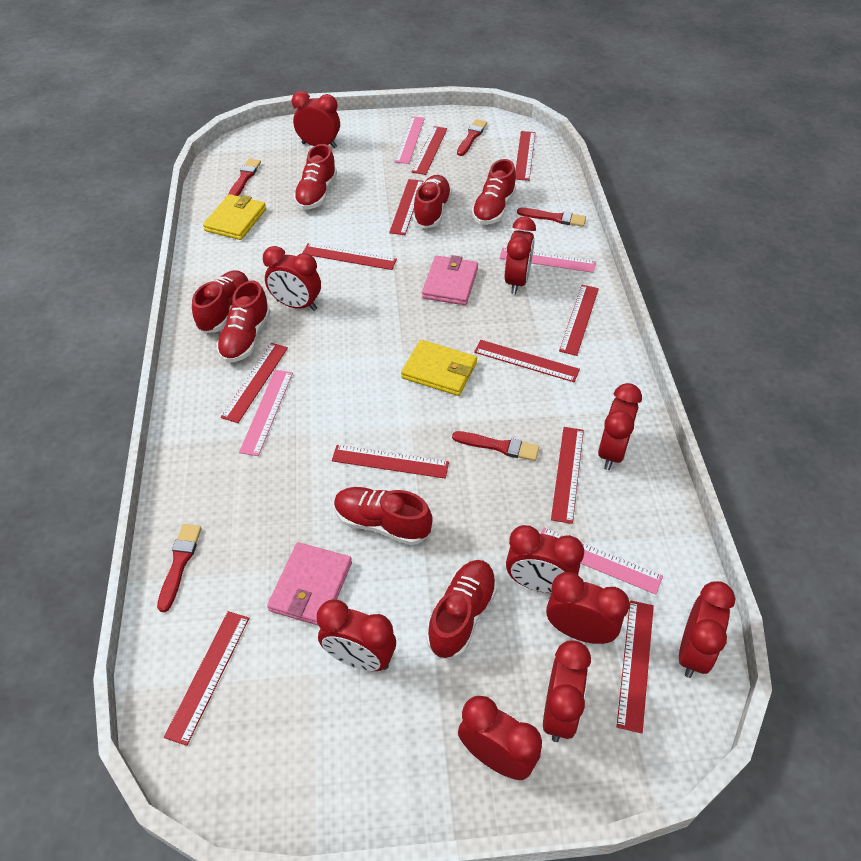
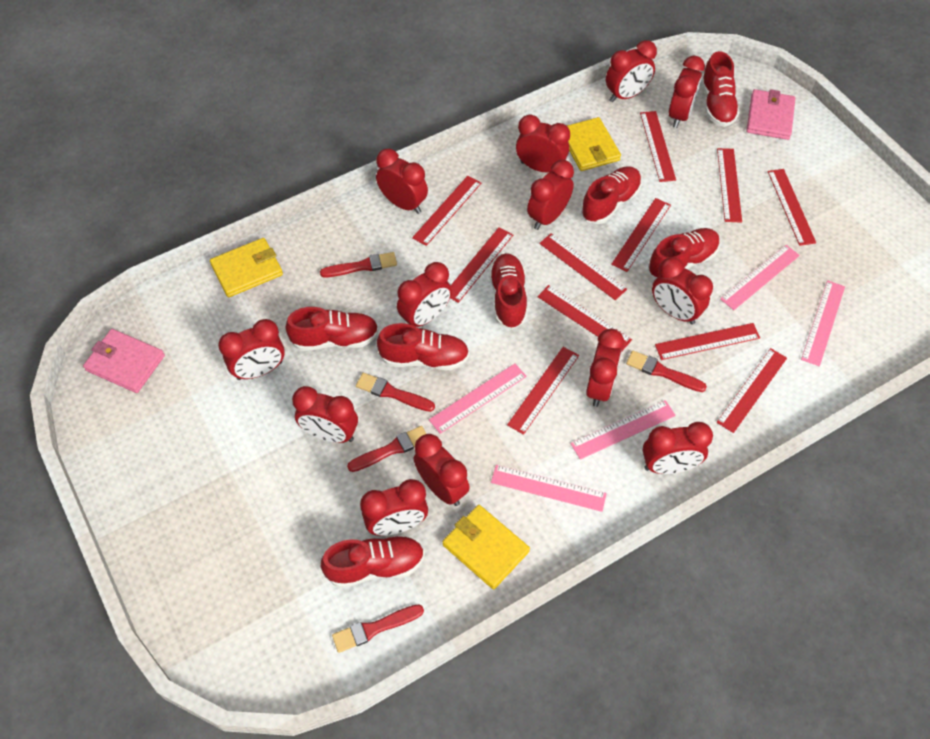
pink ruler: 4 -> 5
red clock: 10 -> 13
yellow wallet: 2 -> 3

